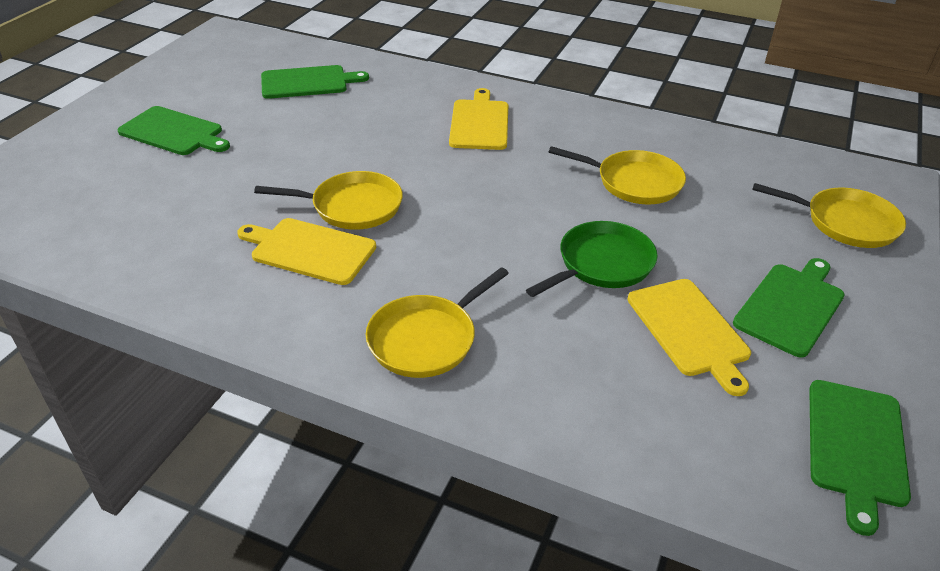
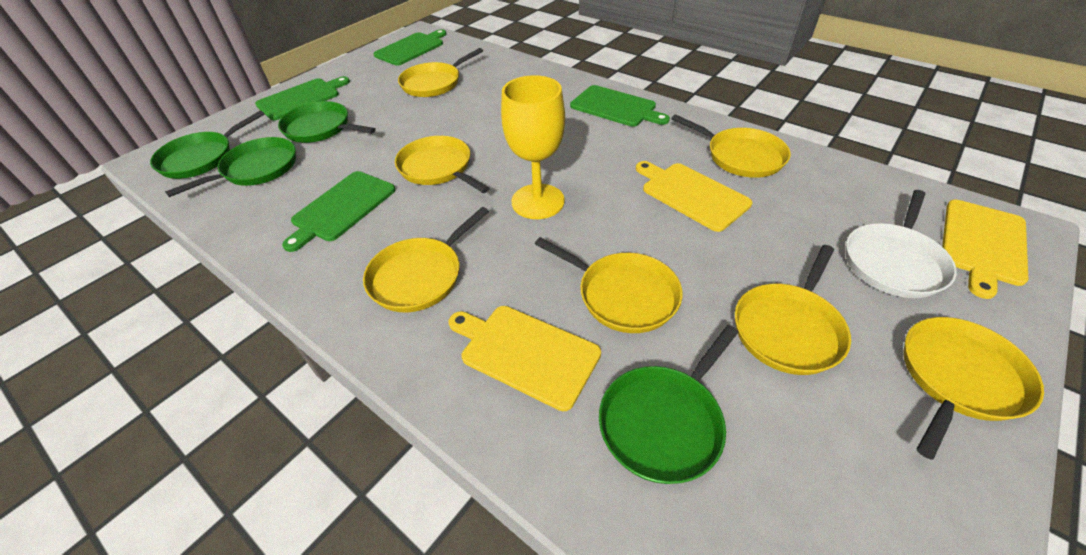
green pan: 1 -> 4
white pan: 0 -> 1
yellow goblet: 0 -> 1
yellow pan: 4 -> 7

